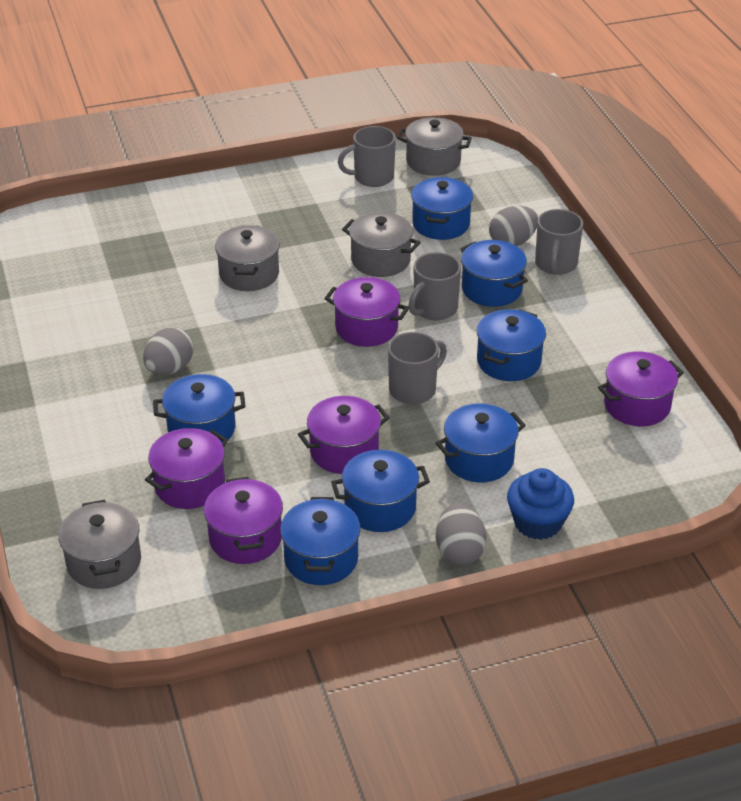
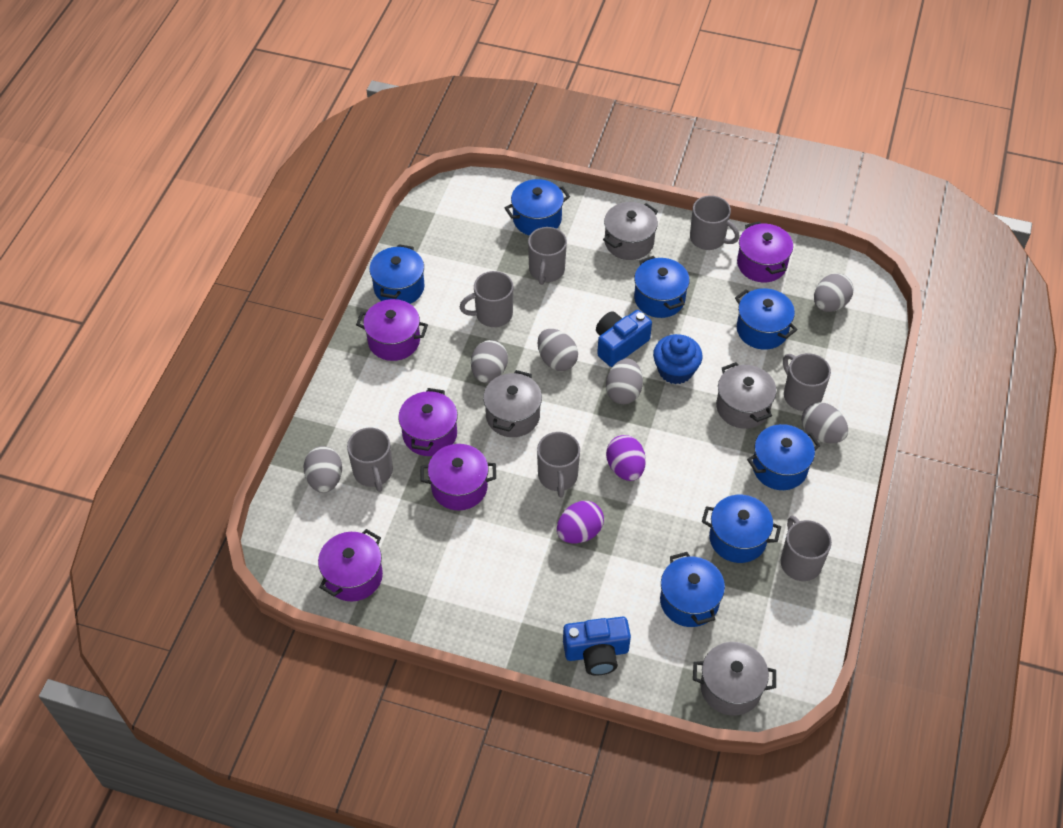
blue camera: 0 -> 2
grey egg: 3 -> 6
grey mug: 4 -> 7
purple egg: 0 -> 2

